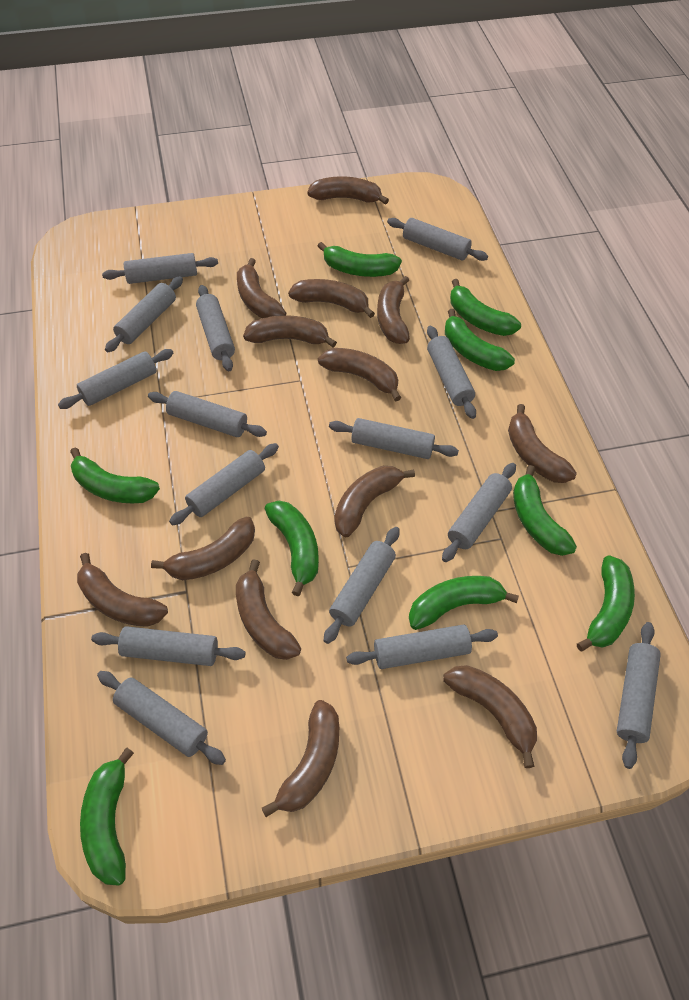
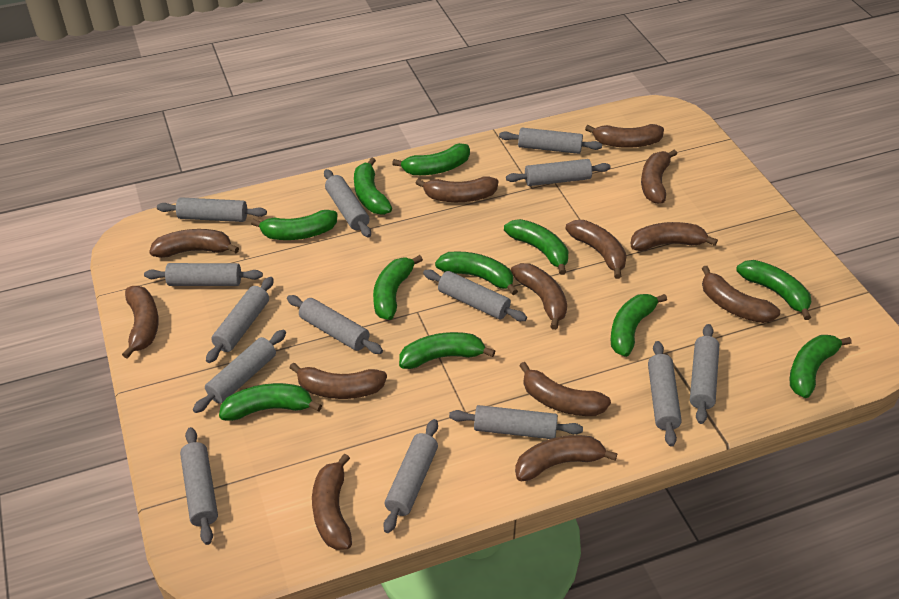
green banana: 9 -> 11
grey rolling pin: 15 -> 14

